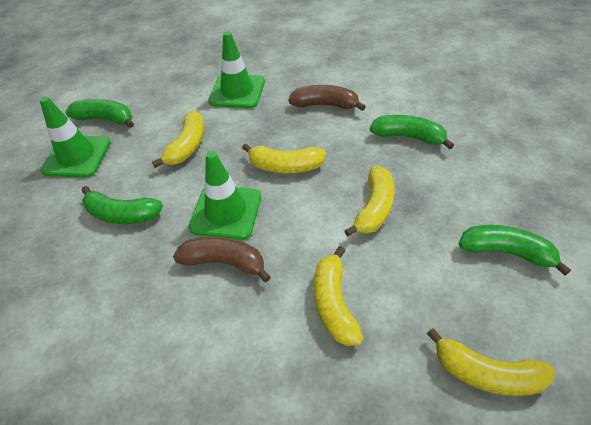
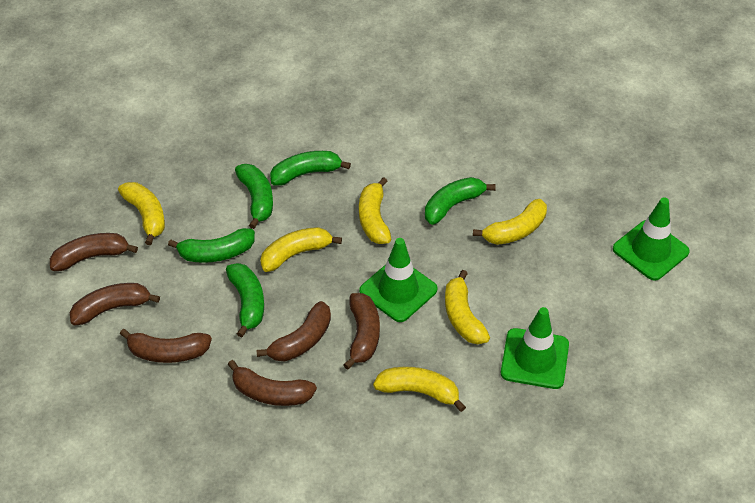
brown banana: 2 -> 6
green banana: 4 -> 5
yellow banana: 5 -> 6

